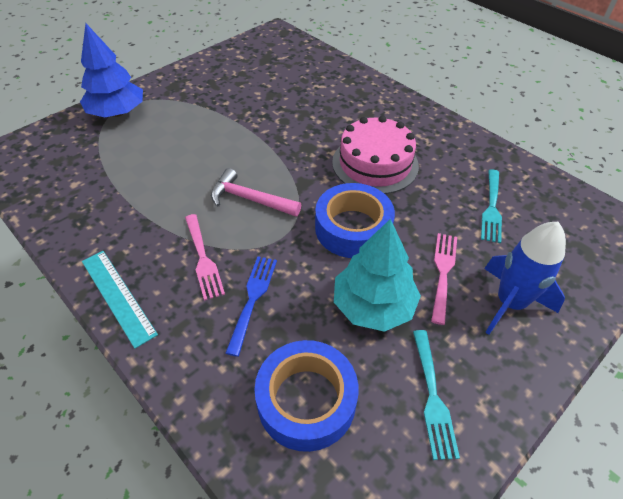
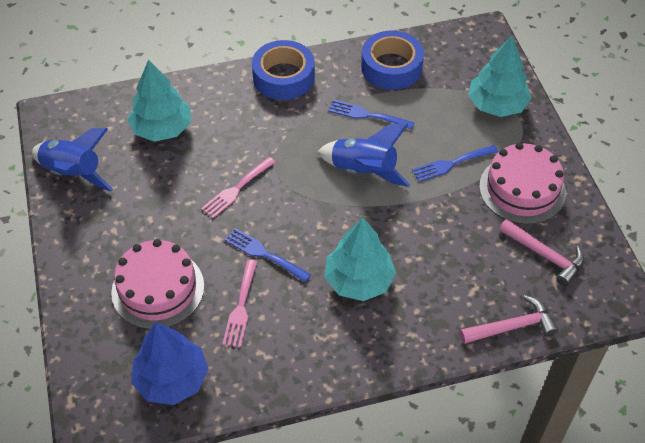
blue fork: 1 -> 3
blue rocket: 1 -> 2
pink cake: 1 -> 2
pink hammer: 1 -> 2
turquoise fork: 2 -> 0
turquoise ruler: 1 -> 0
turquoise tree: 1 -> 3

